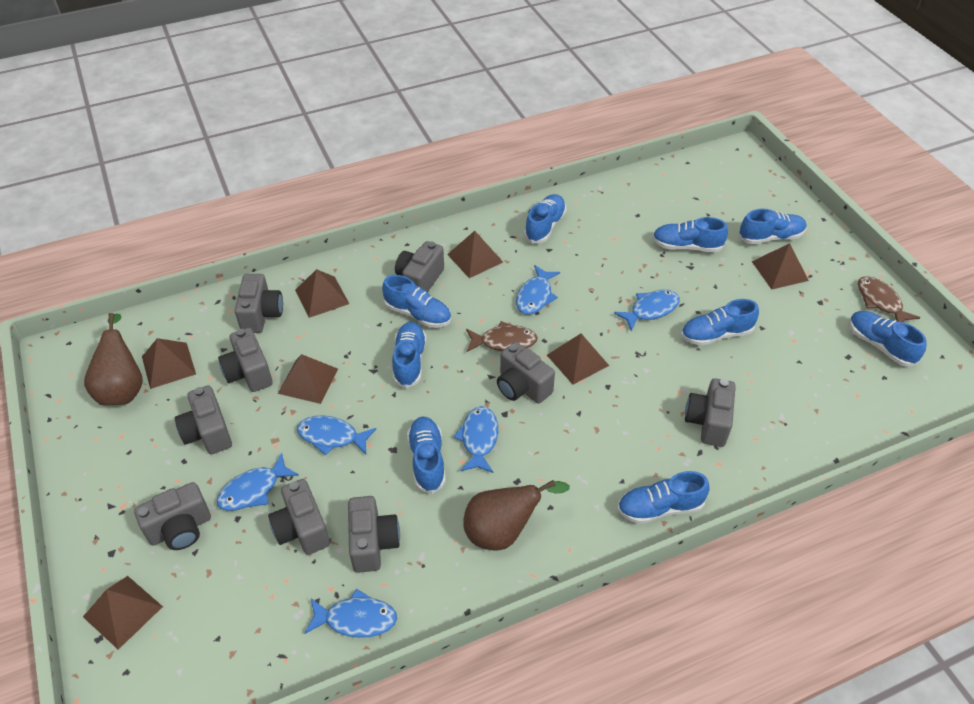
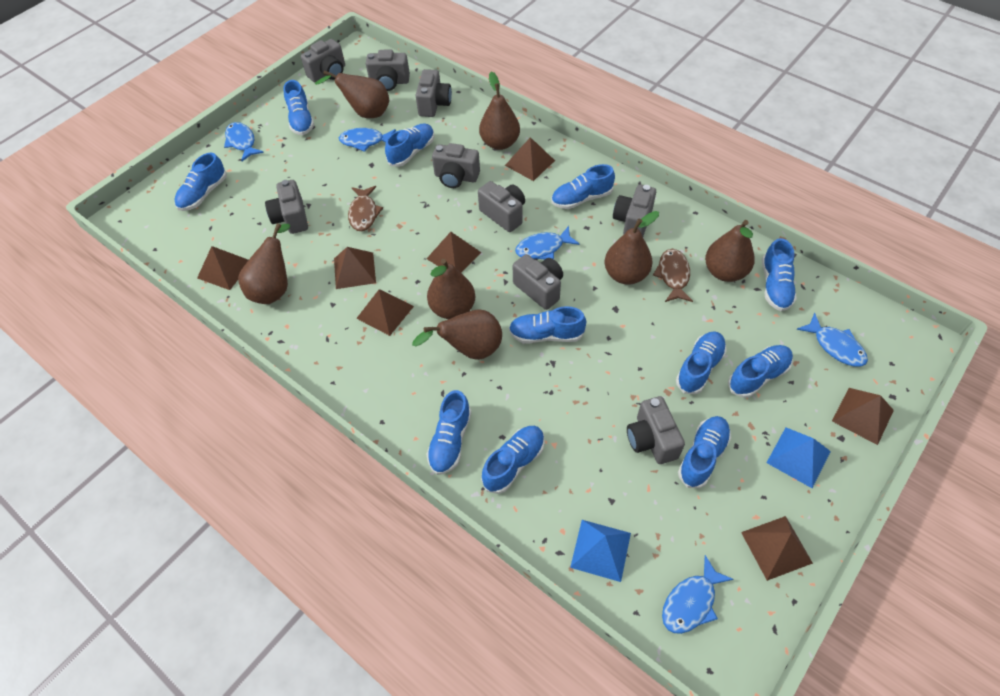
blue fish: 6 -> 5
blue pyramid: 0 -> 2
blue shoe: 9 -> 11
brown pear: 2 -> 7

